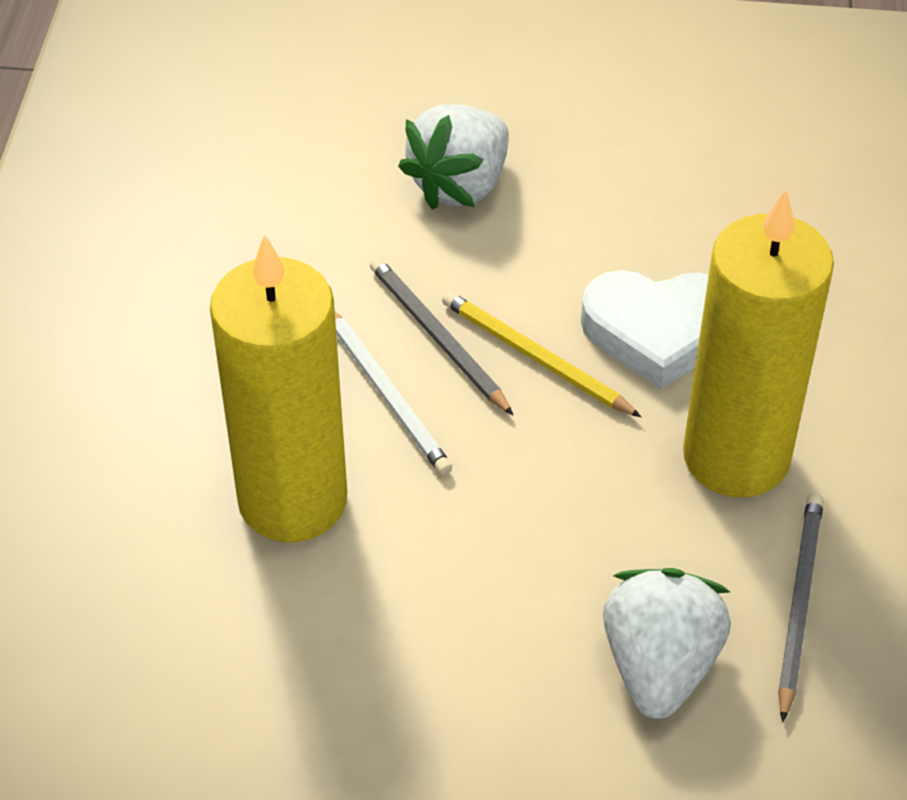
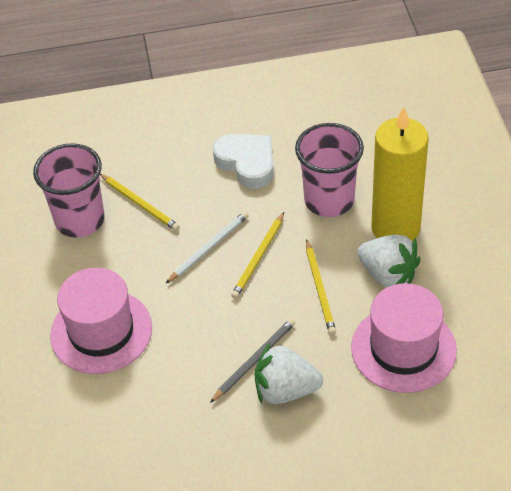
grey pencil: 2 -> 1
pink cup: 0 -> 2
pink hat: 0 -> 2
yellow candle: 2 -> 1
yellow pencil: 1 -> 3

